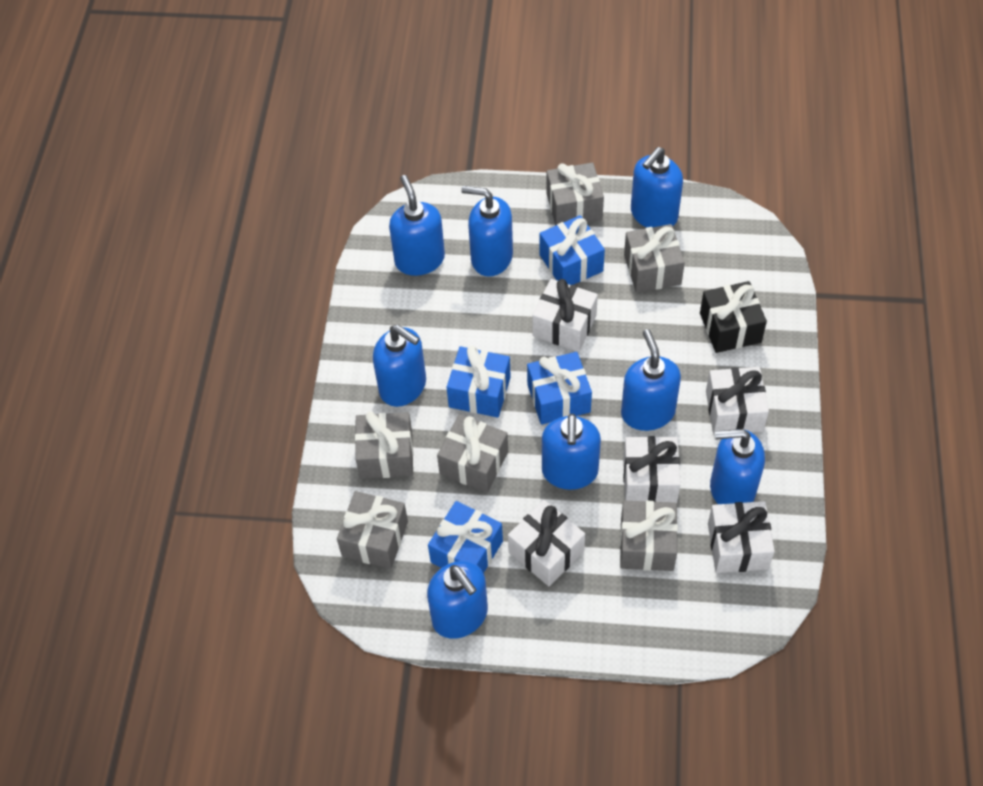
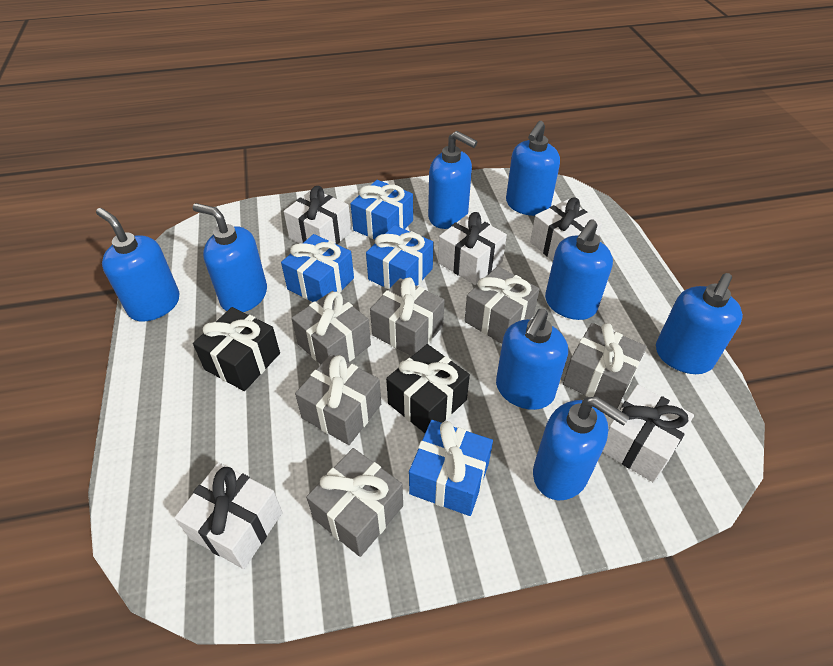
black gift: 1 -> 2

